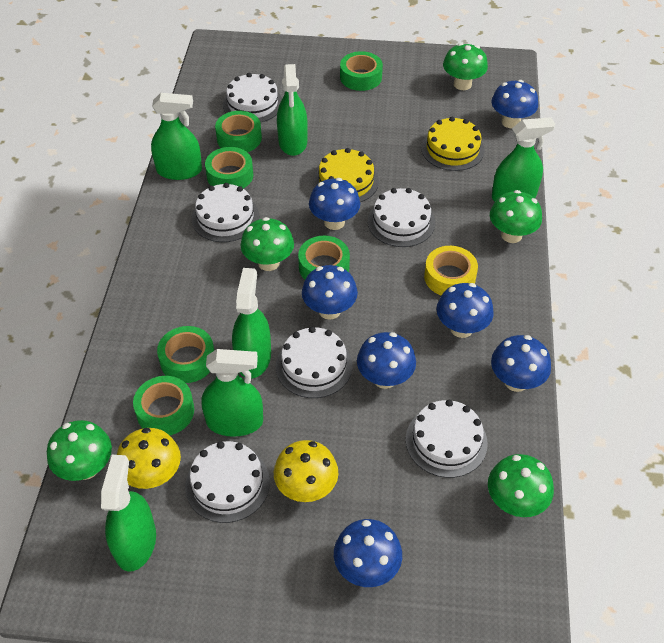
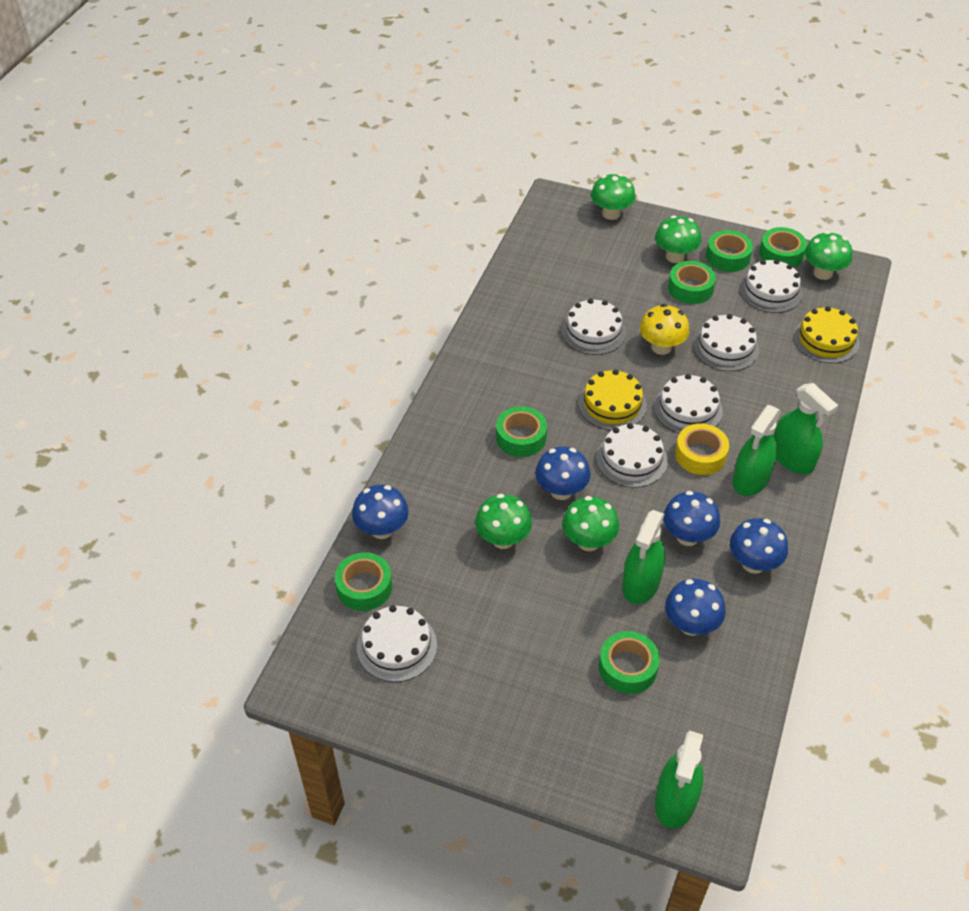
blue mushroom: 7 -> 5
green spray bottle: 6 -> 4
yellow mushroom: 2 -> 1

